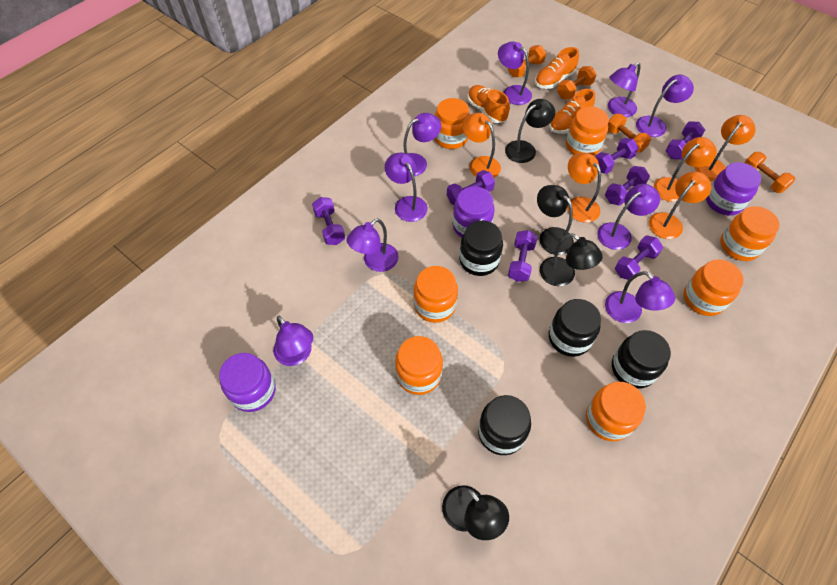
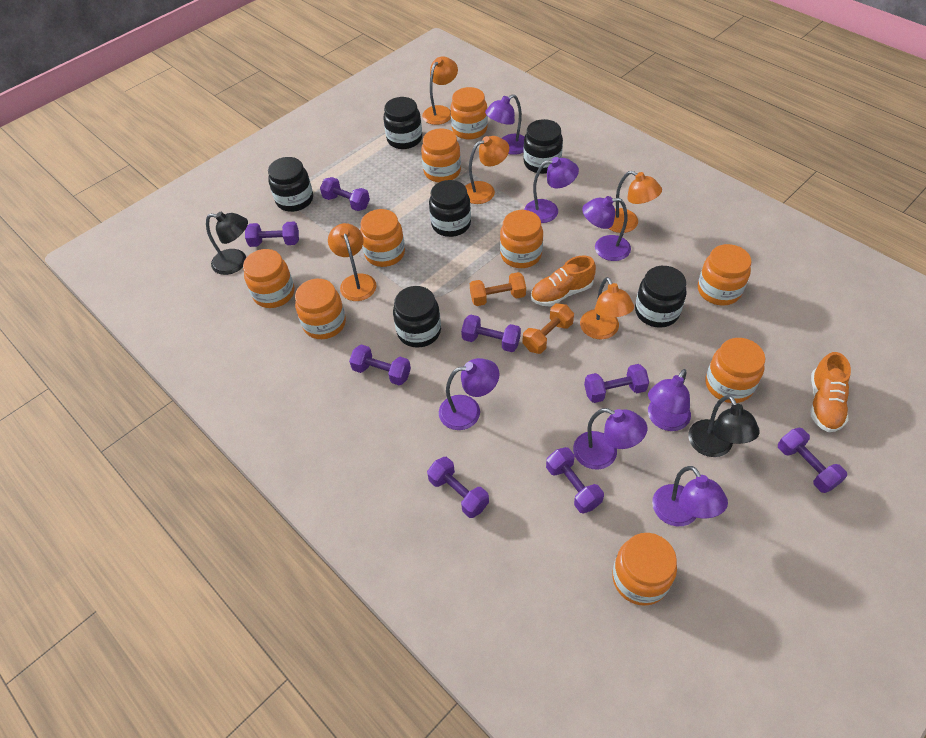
black jar: 4 -> 6
black lamp: 4 -> 2
orange dumbbell: 4 -> 2
orange jar: 7 -> 9
orange shoe: 3 -> 2
purple dumbbell: 7 -> 8
purple jar: 3 -> 0
purple lamp: 9 -> 7

